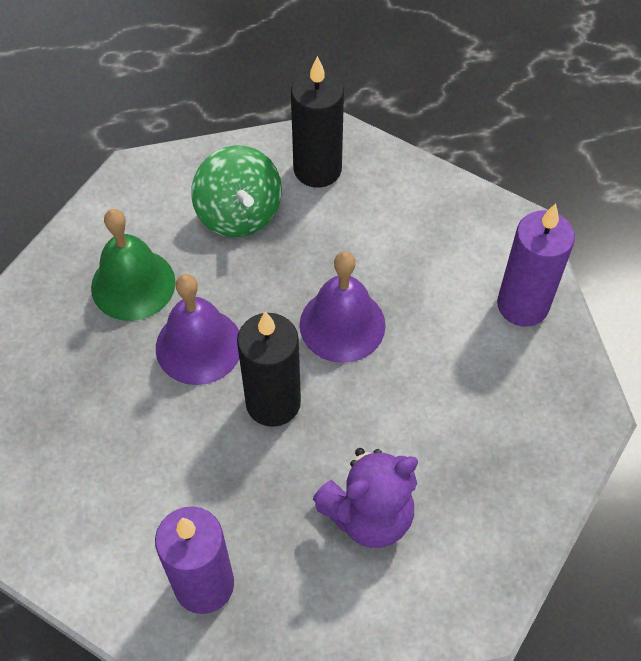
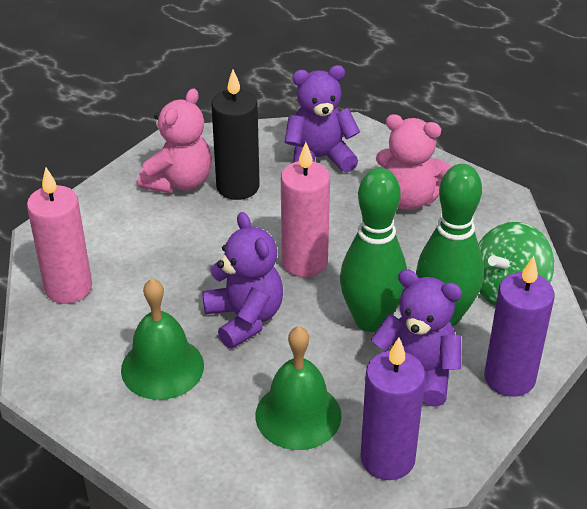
black candle: 2 -> 1
green bell: 1 -> 2
green bowling pin: 0 -> 2
pink candle: 0 -> 2
pink teddy bear: 0 -> 2
purple bell: 2 -> 0
purple teddy bear: 1 -> 3

